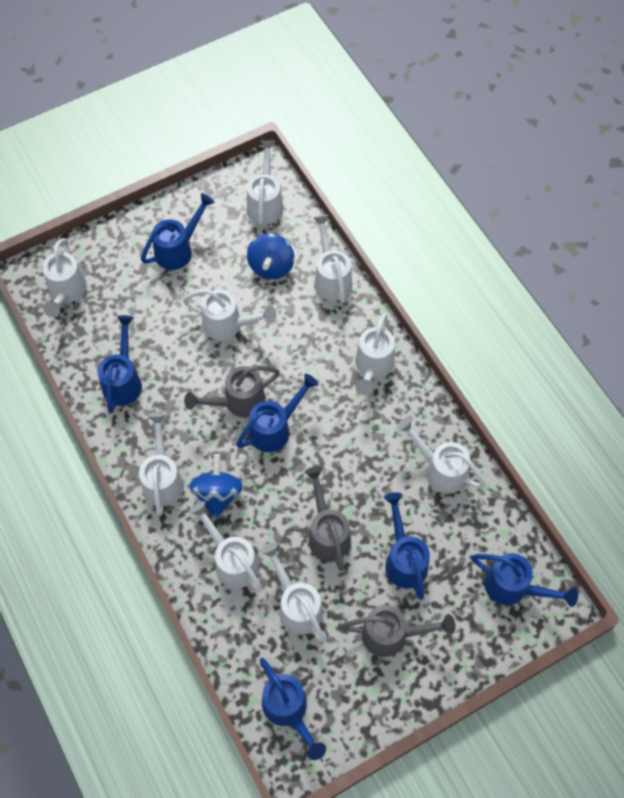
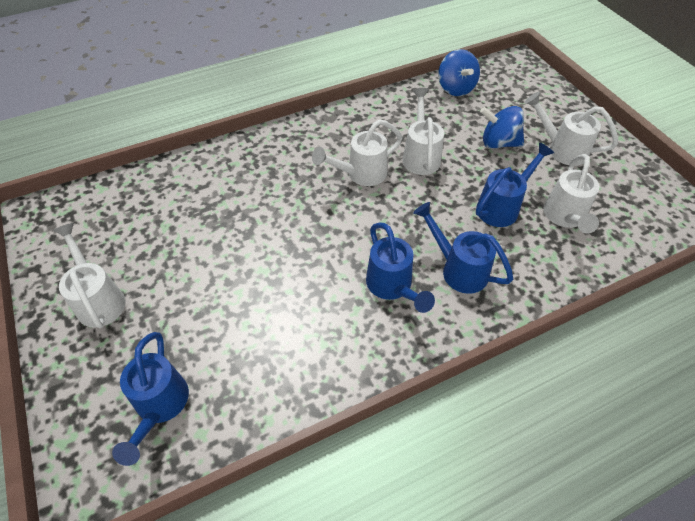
blue watering can: 6 -> 4
grey watering can: 3 -> 0
white watering can: 9 -> 5

